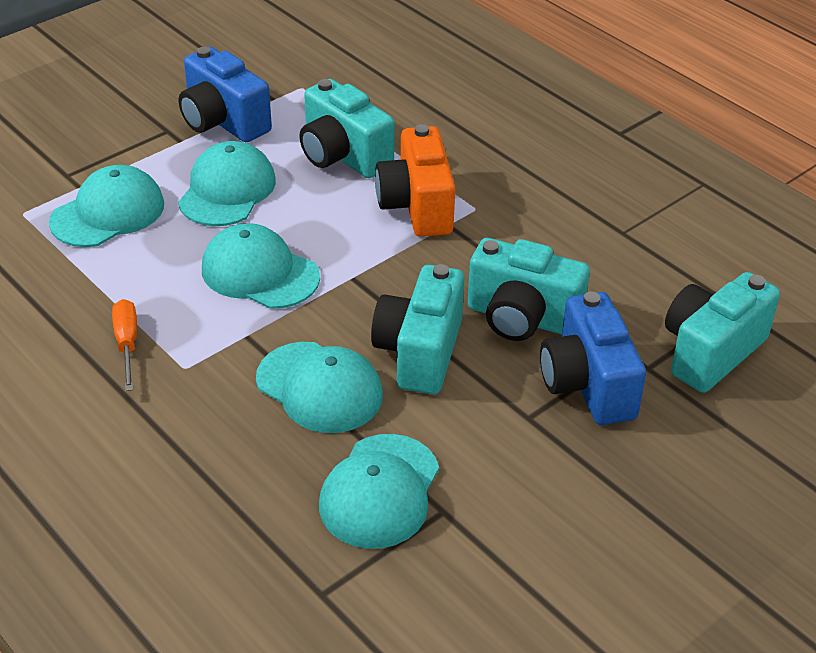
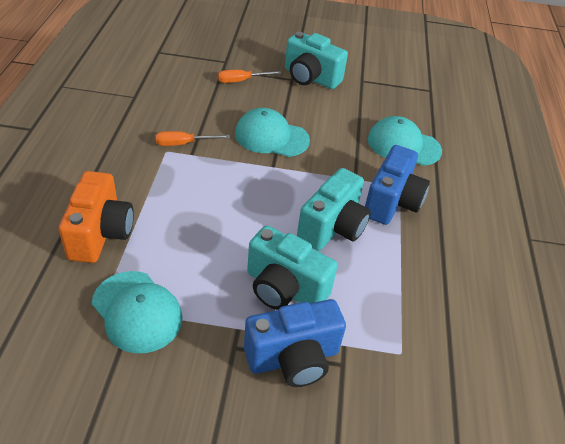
orange screwdriver: 1 -> 2
turquoise camera: 4 -> 3
turquoise cap: 5 -> 3

